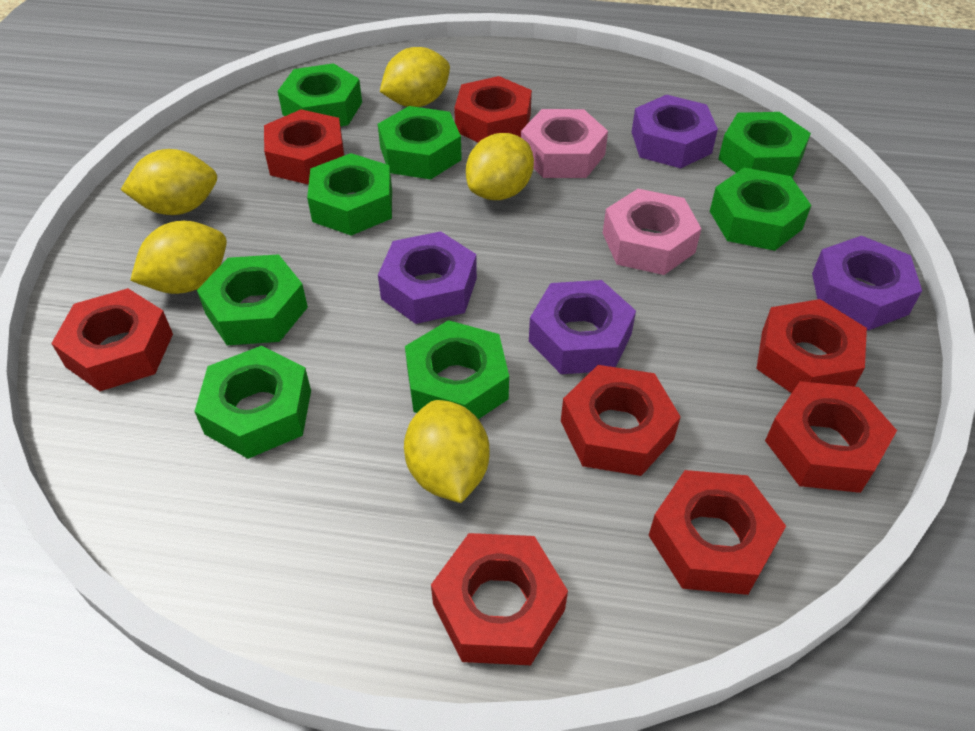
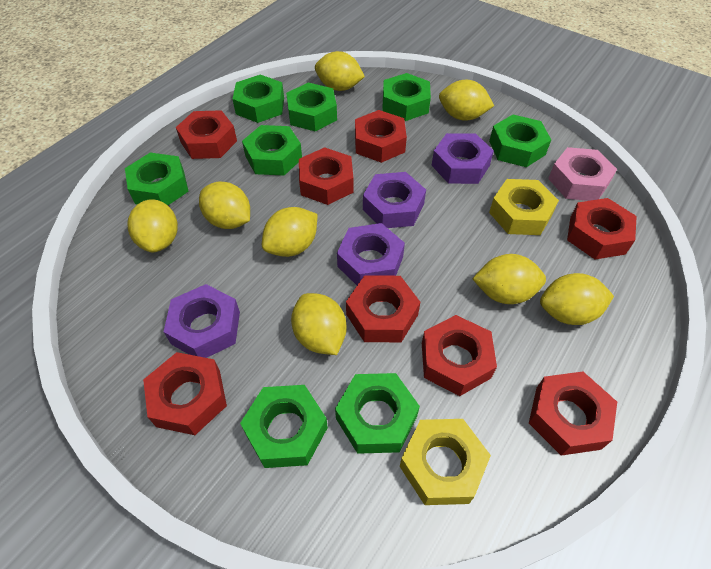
pink nut: 2 -> 1
yellow lemon: 5 -> 8
yellow nut: 0 -> 2

